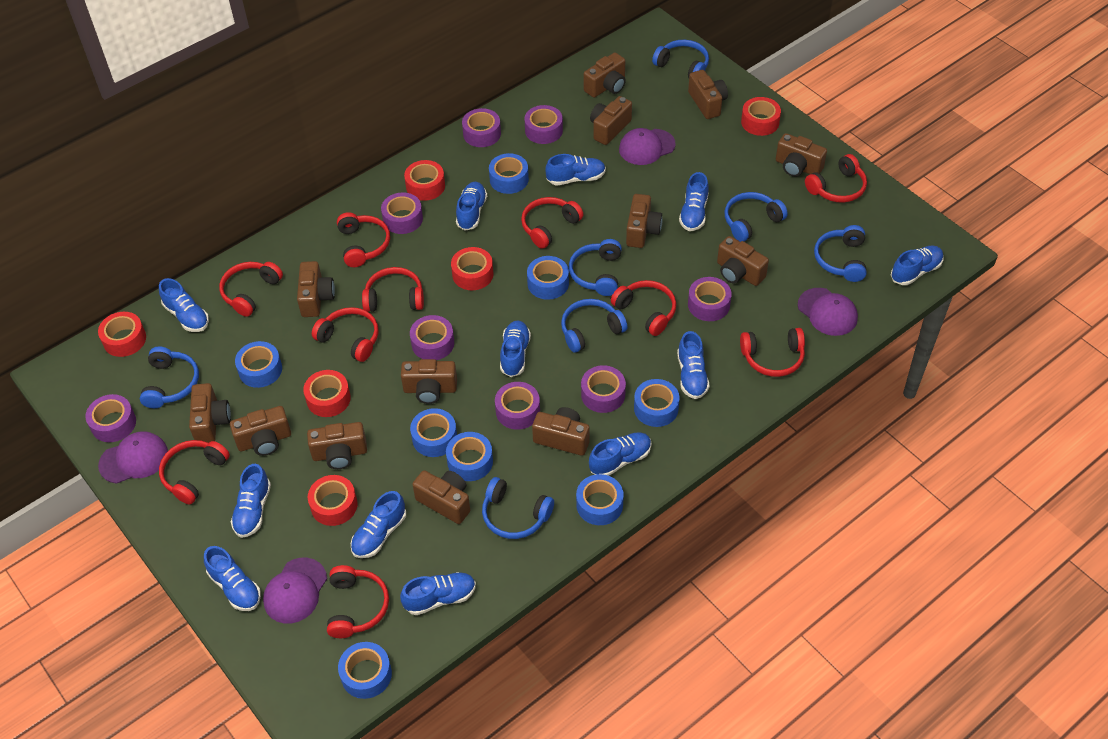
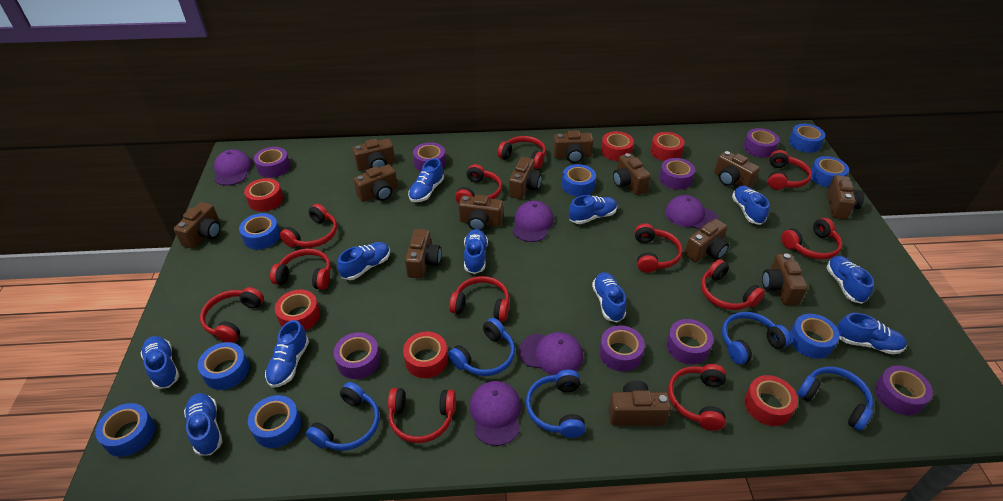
blue headphones: 7 -> 5
blue shoe: 12 -> 11
purple cap: 4 -> 5
red headphones: 10 -> 12

